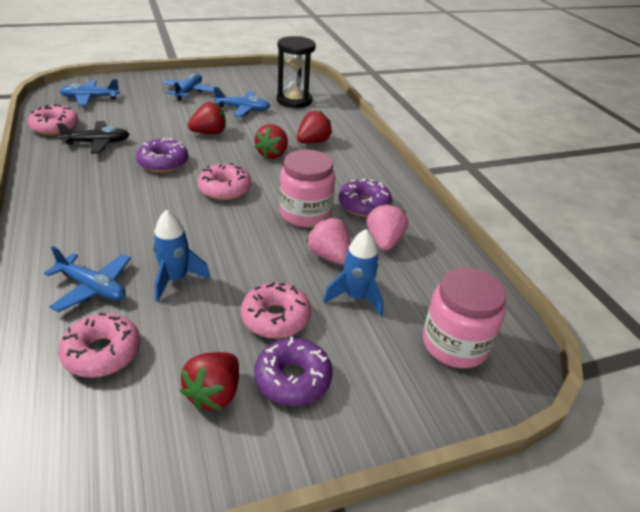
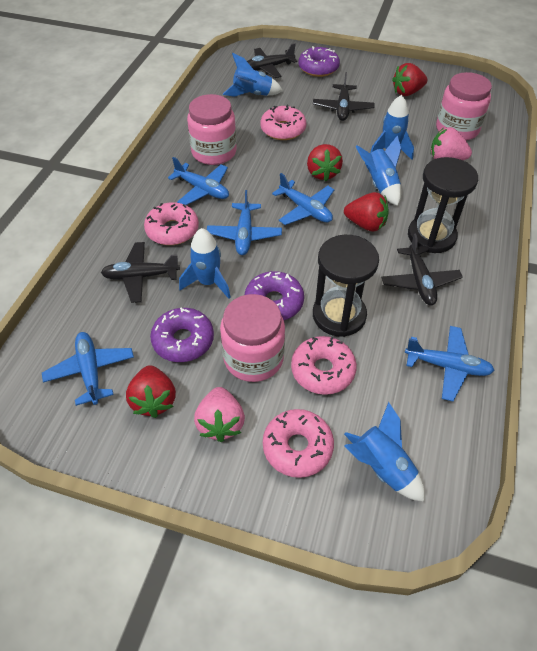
black hourglass: 1 -> 2
black plane: 1 -> 4
blue plane: 4 -> 5
blue rocket: 2 -> 5
pink jar: 2 -> 3

